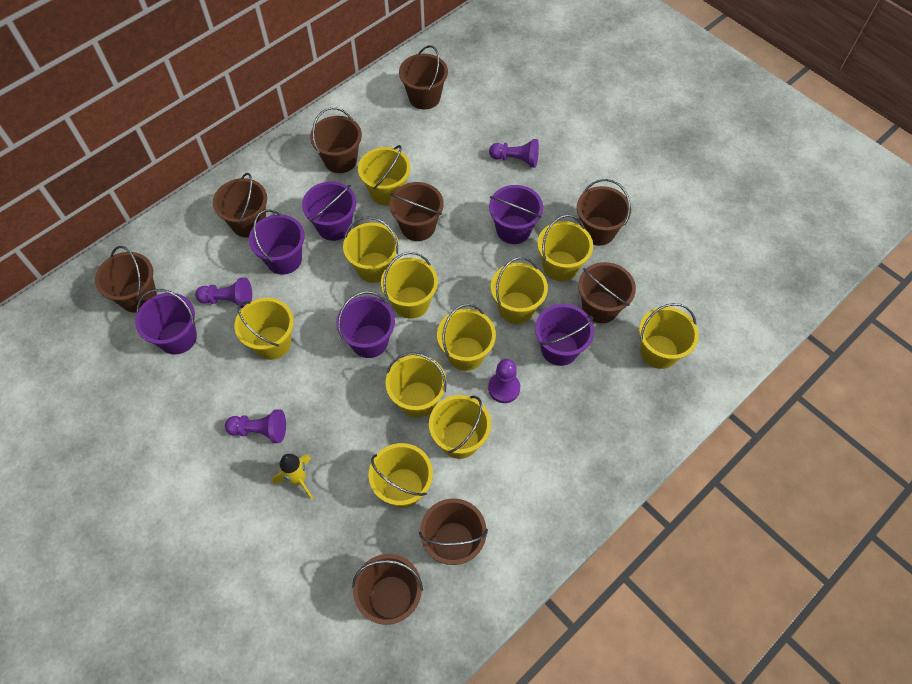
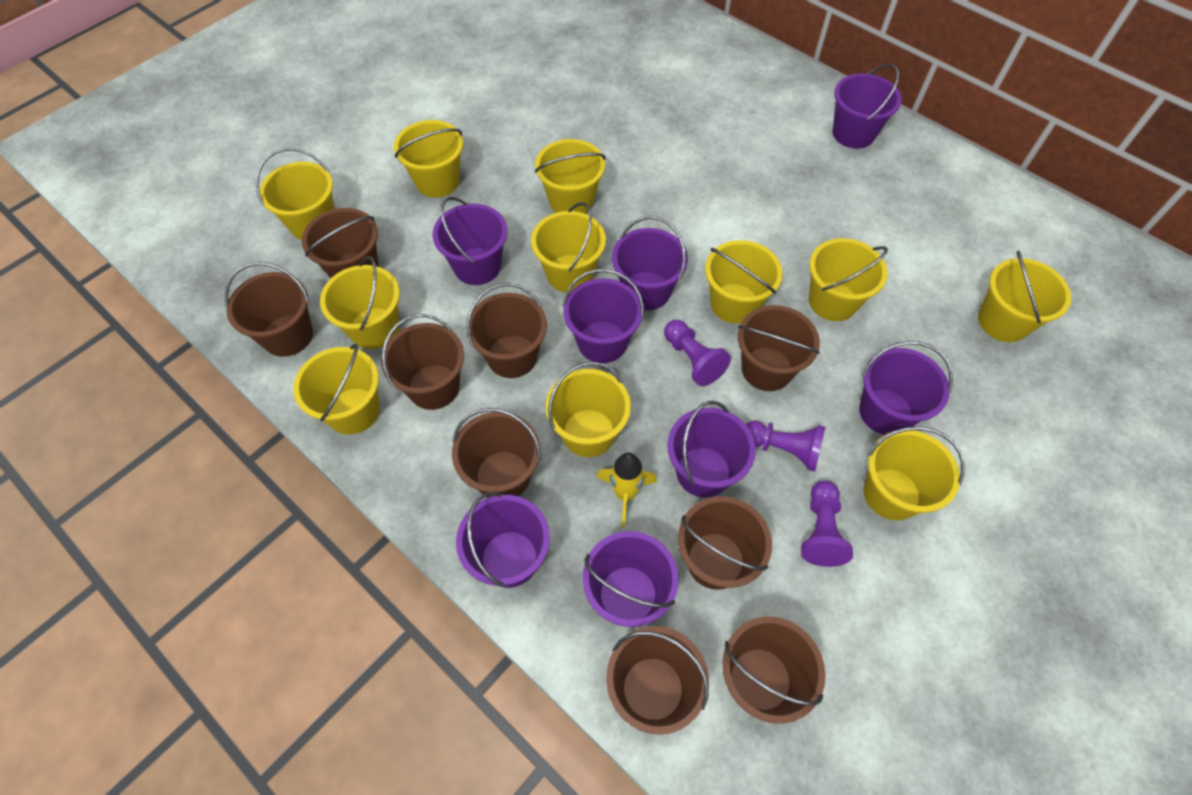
purple bucket: 6 -> 8
purple pawn: 4 -> 3

